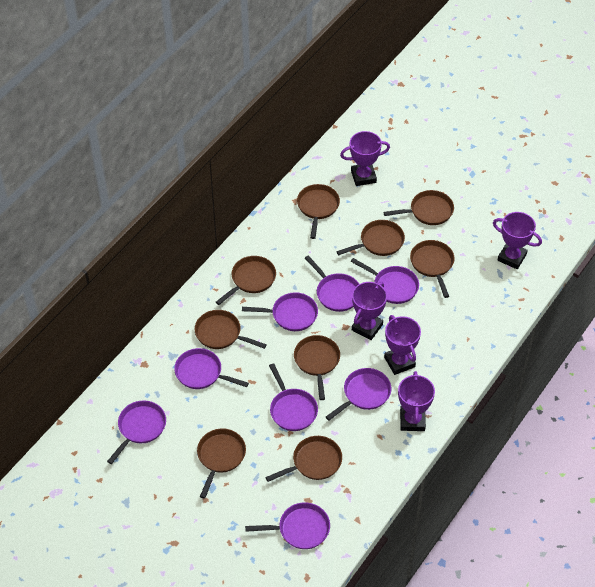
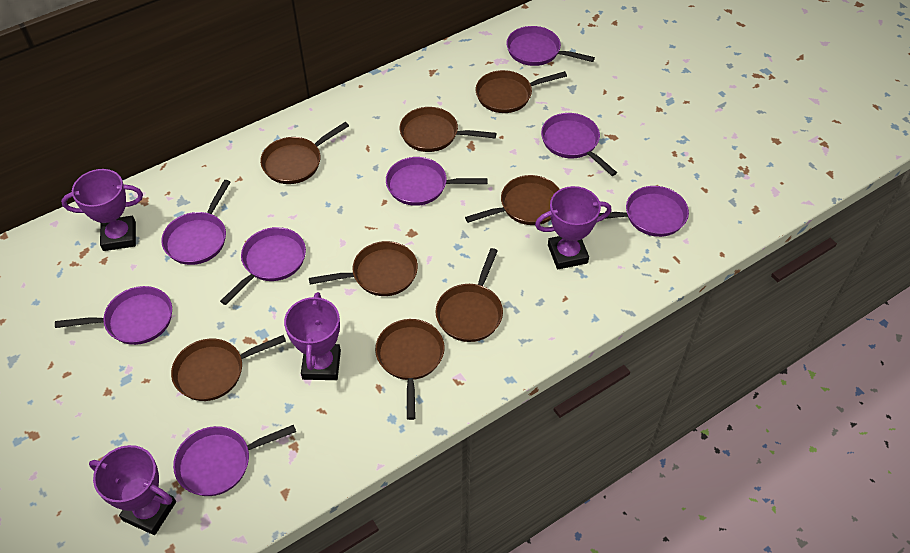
brown pan: 9 -> 8
purple trophy: 5 -> 4

